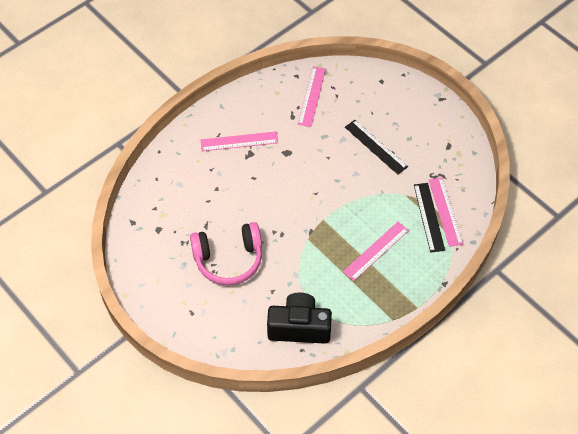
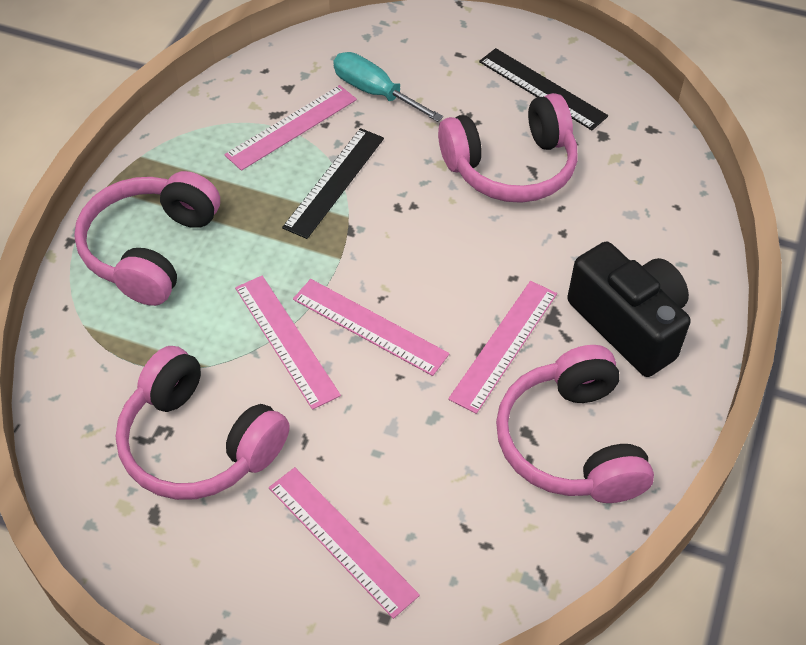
pink headphones: 1 -> 4
pink ruler: 4 -> 5
turquoise screwdriver: 0 -> 1

